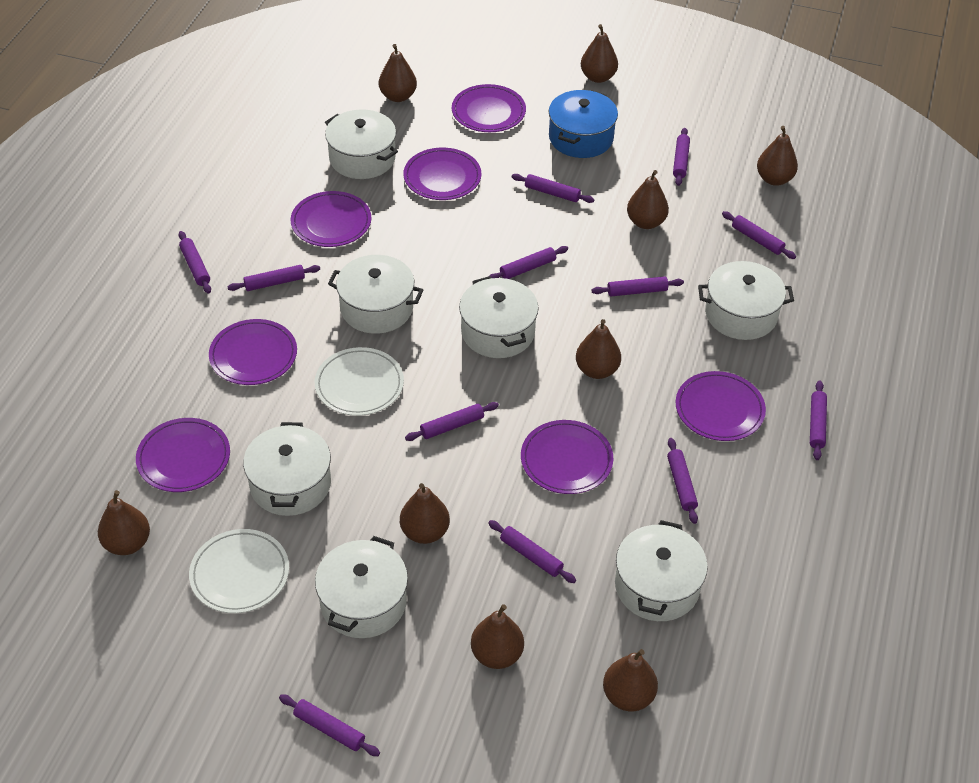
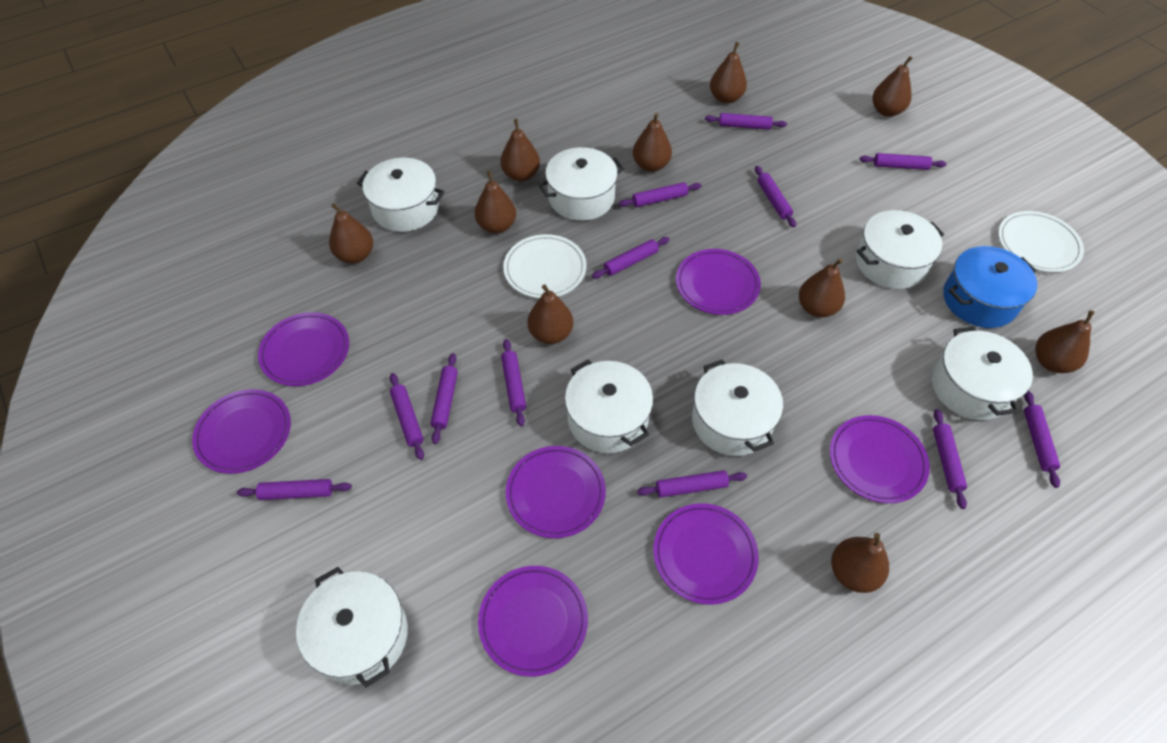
brown pear: 9 -> 10

